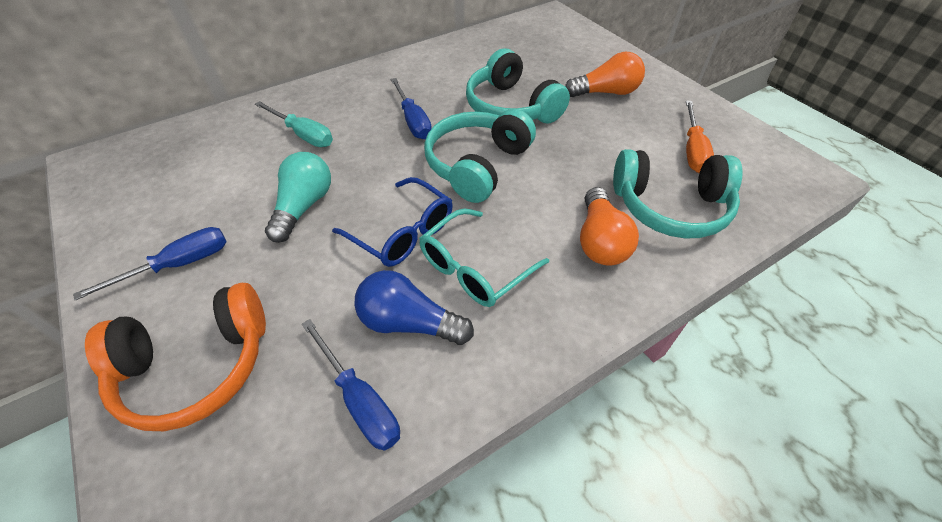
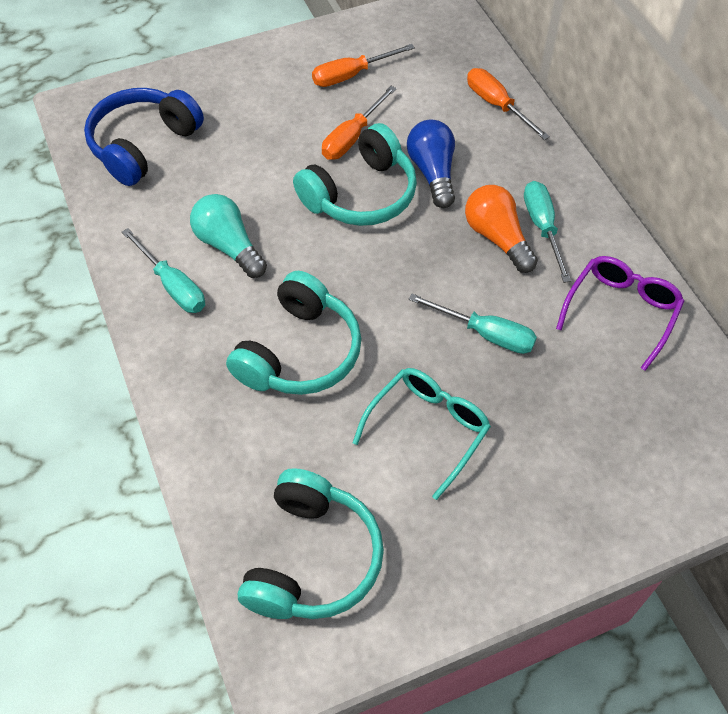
blue glasses: 1 -> 0
blue headphones: 0 -> 1
blue screwdriver: 3 -> 0
orange headphones: 1 -> 0
orange light bulb: 2 -> 1
orange screwdriver: 1 -> 3
purple glasses: 0 -> 1
turquoise screwdriver: 1 -> 3

